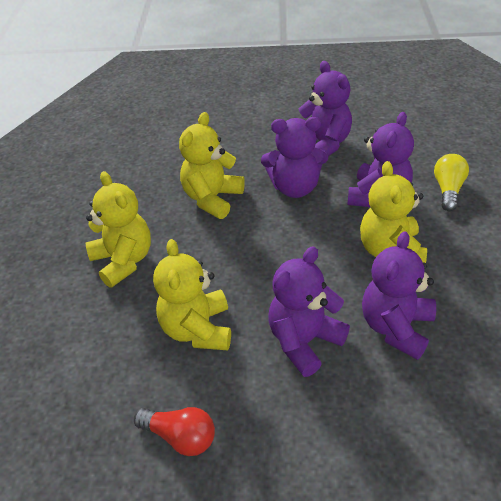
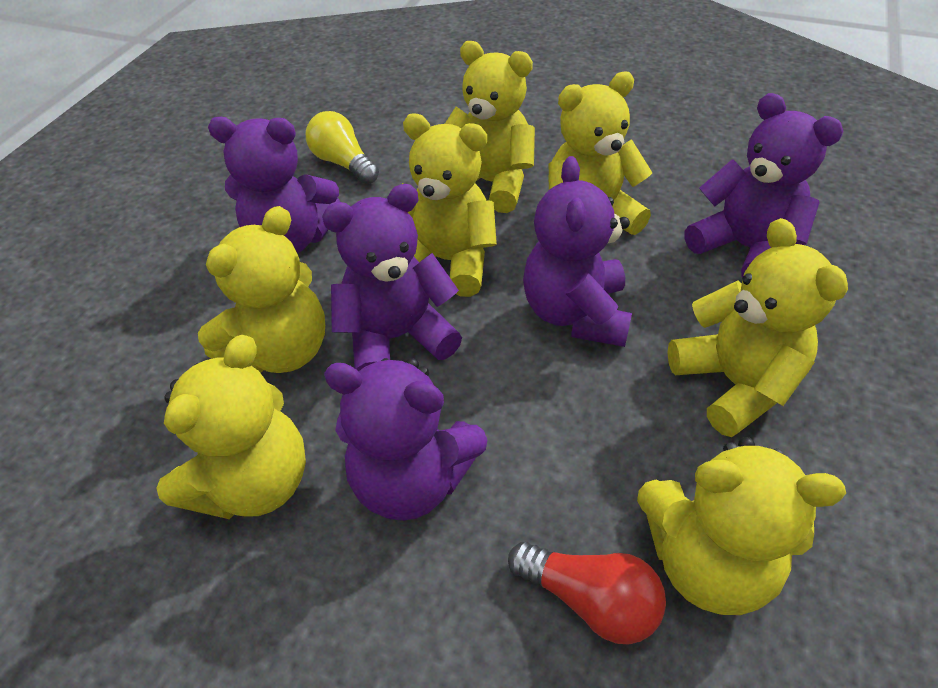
yellow teddy bear: 4 -> 7

